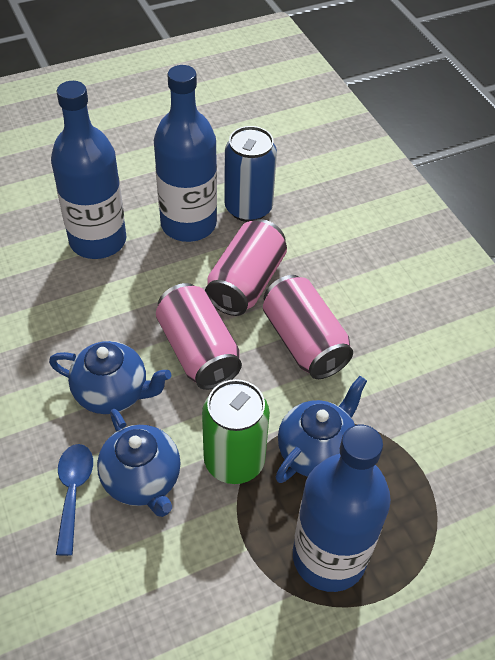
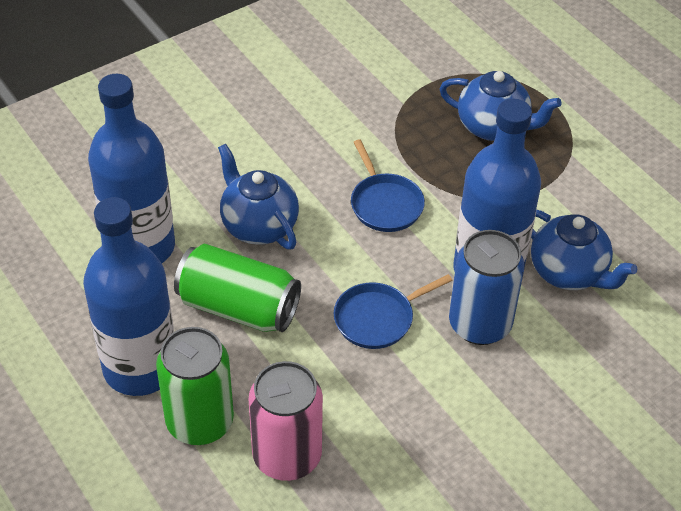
blue pan: 0 -> 2
blue spoon: 1 -> 0
green can: 1 -> 2
pink can: 3 -> 1

